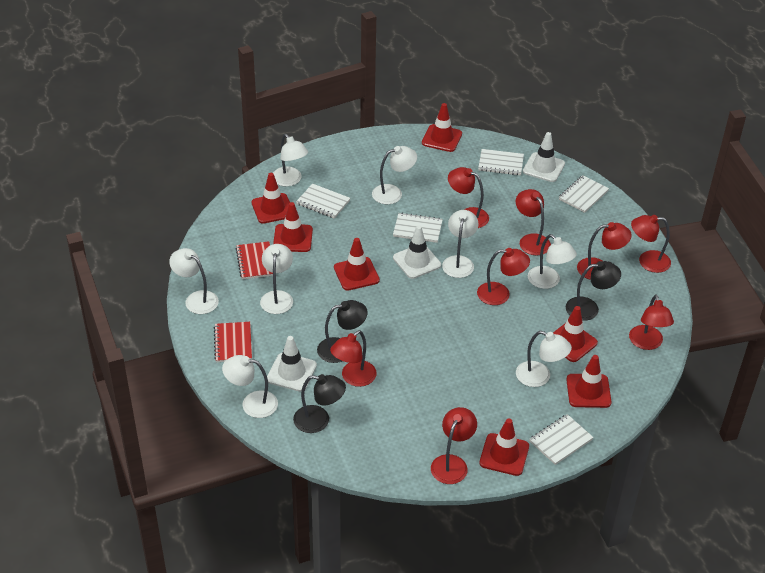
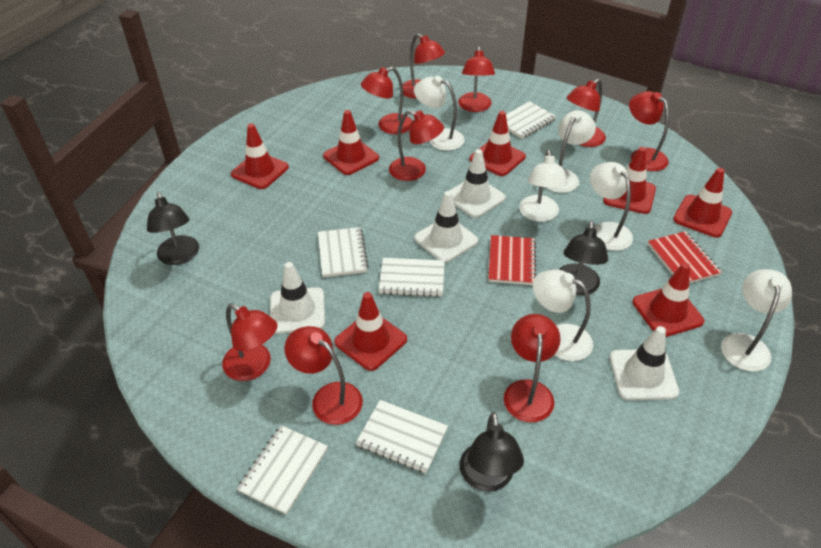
red lamp: 8 -> 9
white lamp: 8 -> 6
white traffic cone: 3 -> 4

